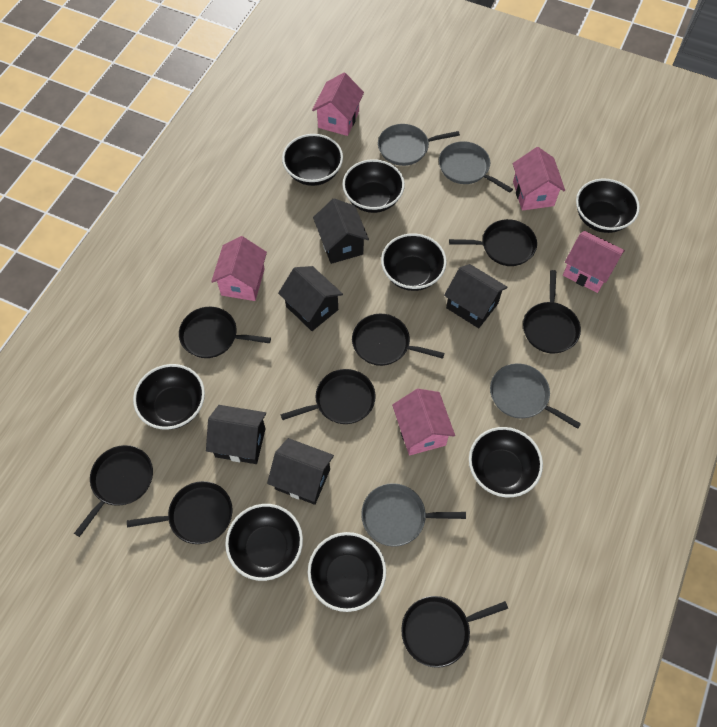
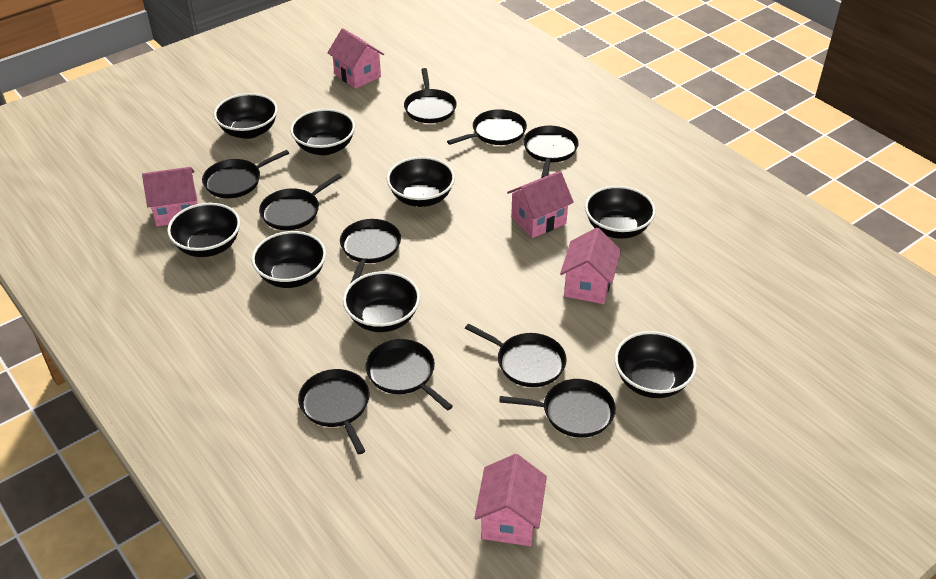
black house: 5 -> 0
black pan: 8 -> 10
grey pan: 4 -> 0

